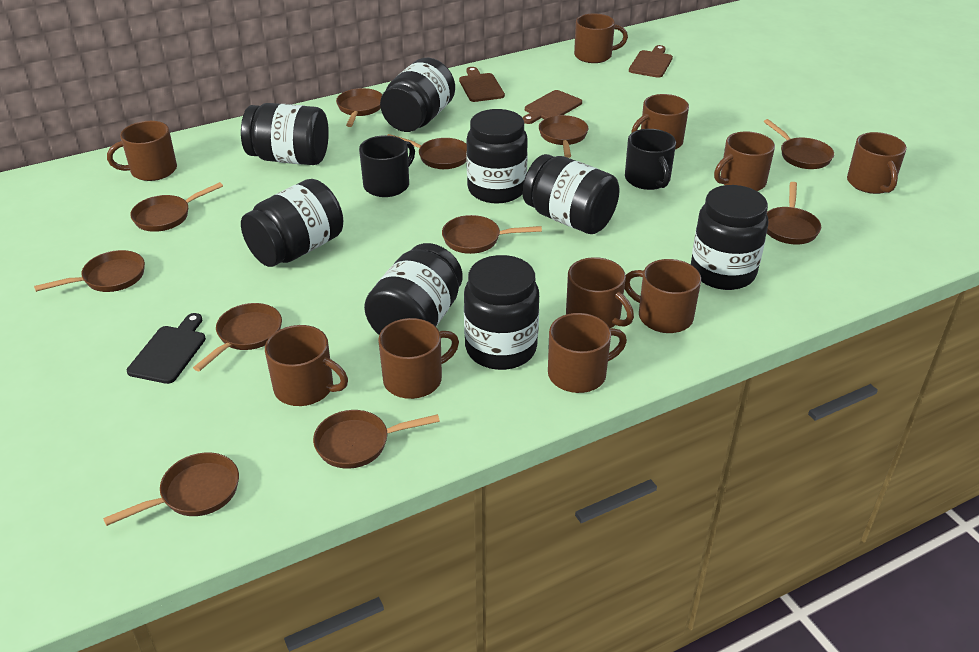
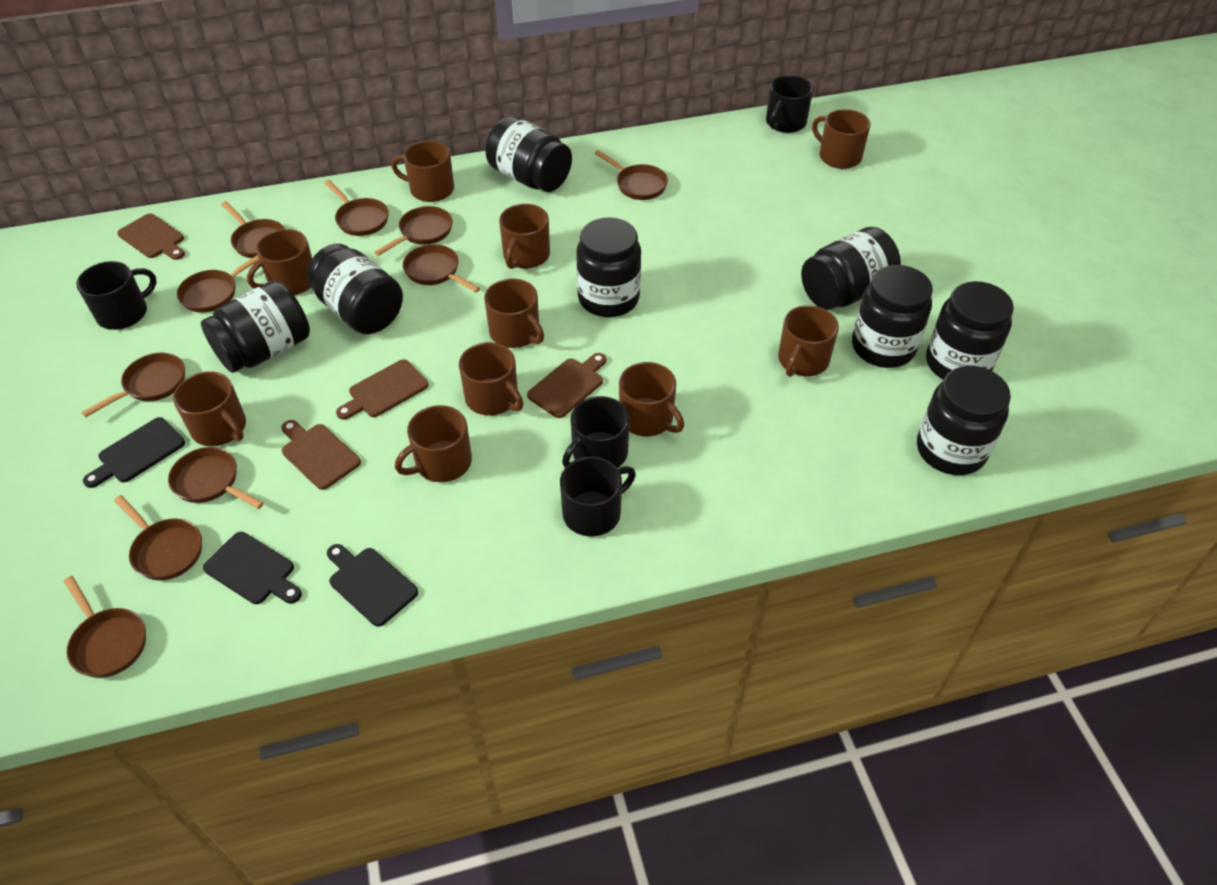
black cutting board: 1 -> 3
black mug: 2 -> 4
brown cutting board: 3 -> 4
brown pan: 11 -> 10

